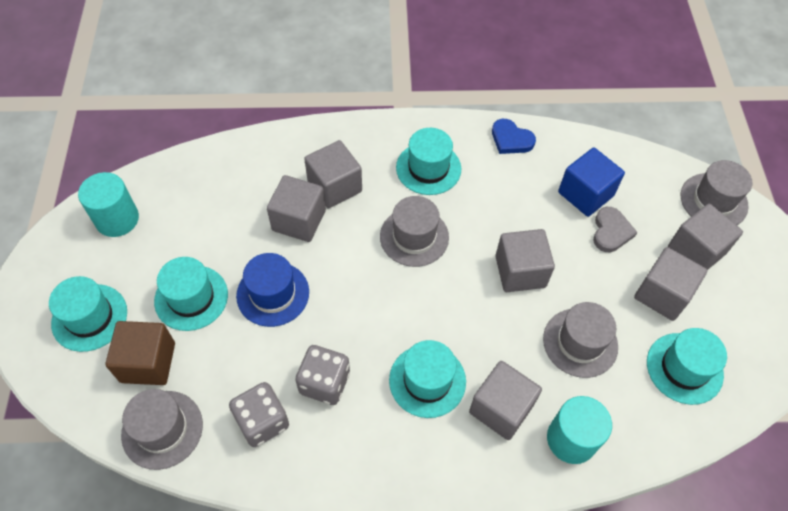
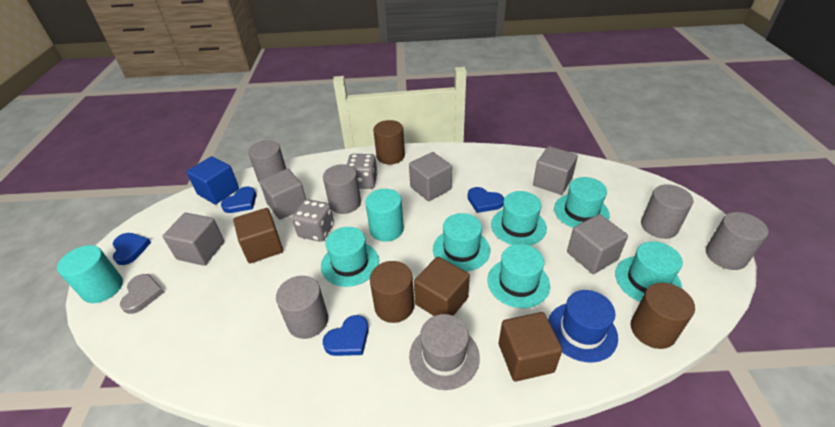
blue heart: 1 -> 4
brown cube: 1 -> 3
brown cylinder: 0 -> 3
grey cube: 6 -> 5
grey cylinder: 0 -> 5
grey hat: 4 -> 1
turquoise hat: 5 -> 6

